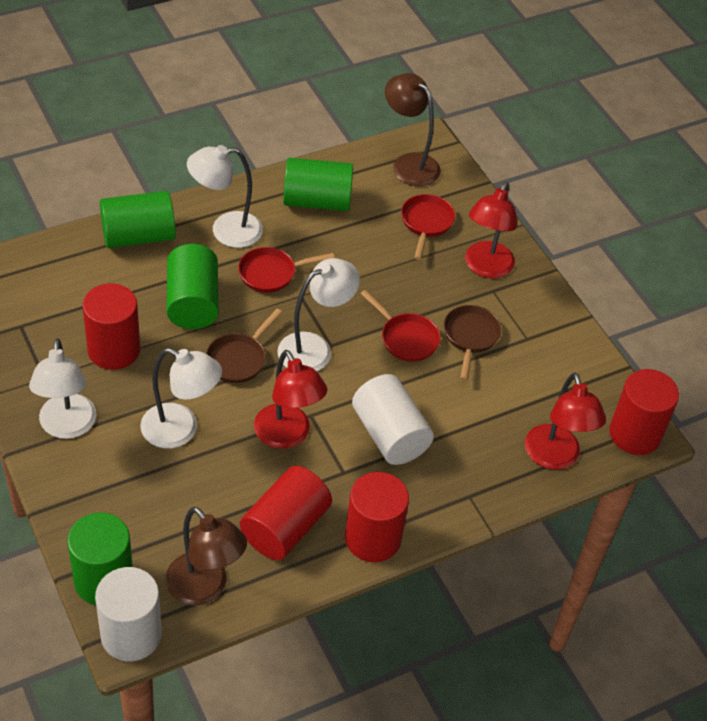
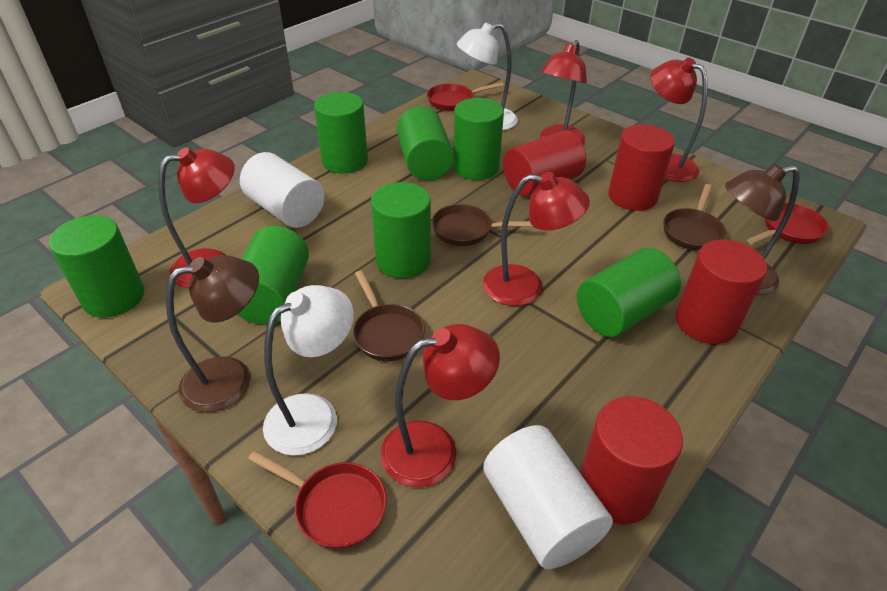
brown pan: 2 -> 3
green cylinder: 4 -> 7
red lamp: 3 -> 5
white lamp: 4 -> 2

